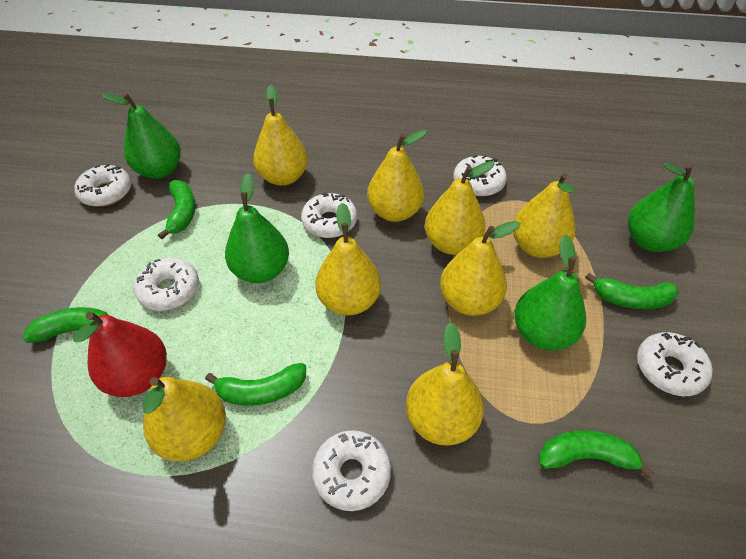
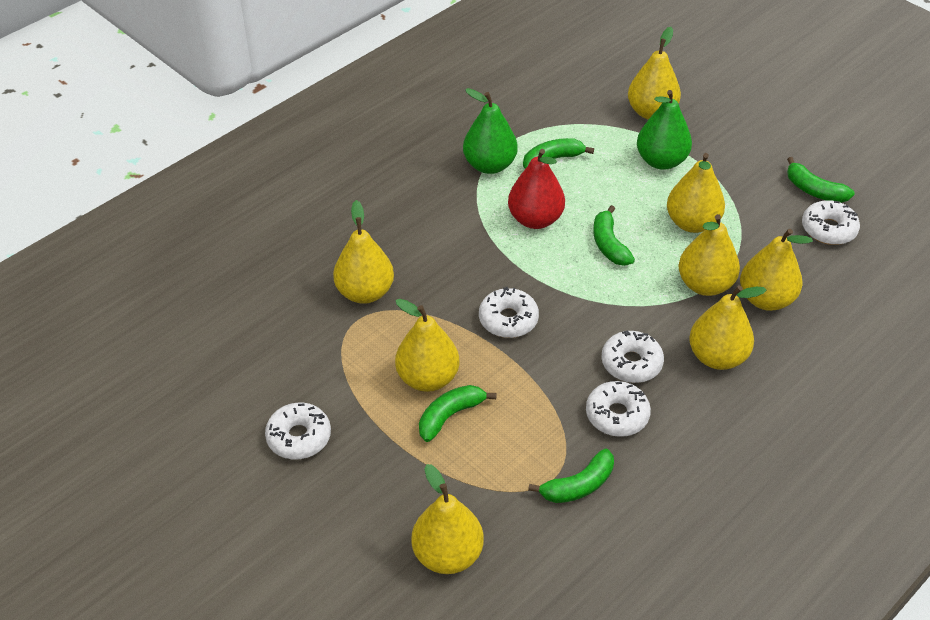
green pear: 4 -> 2
white donut: 6 -> 5

